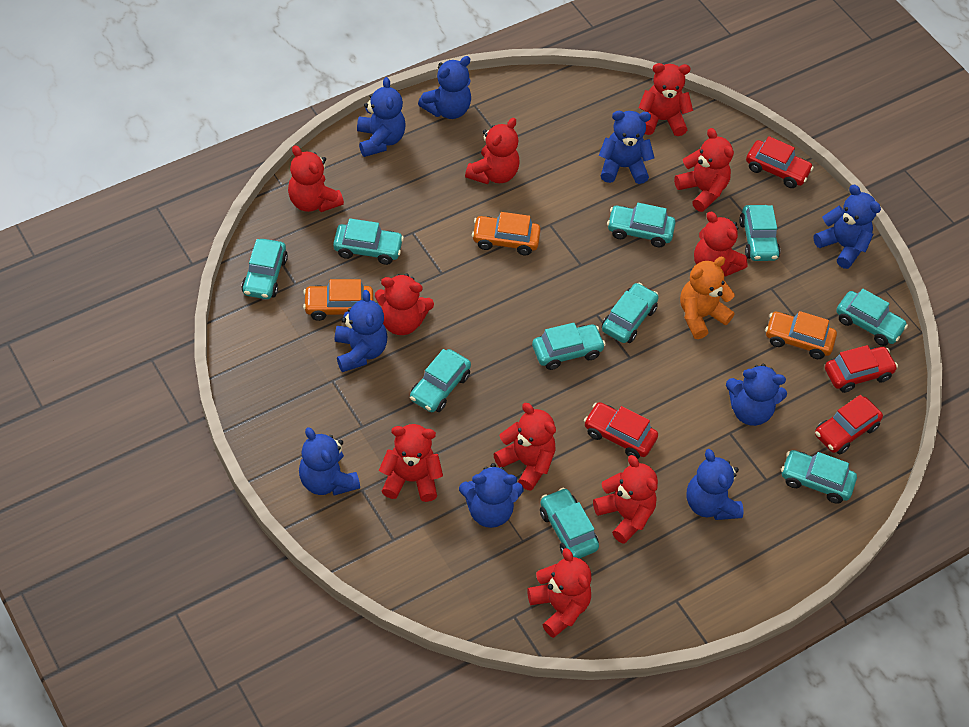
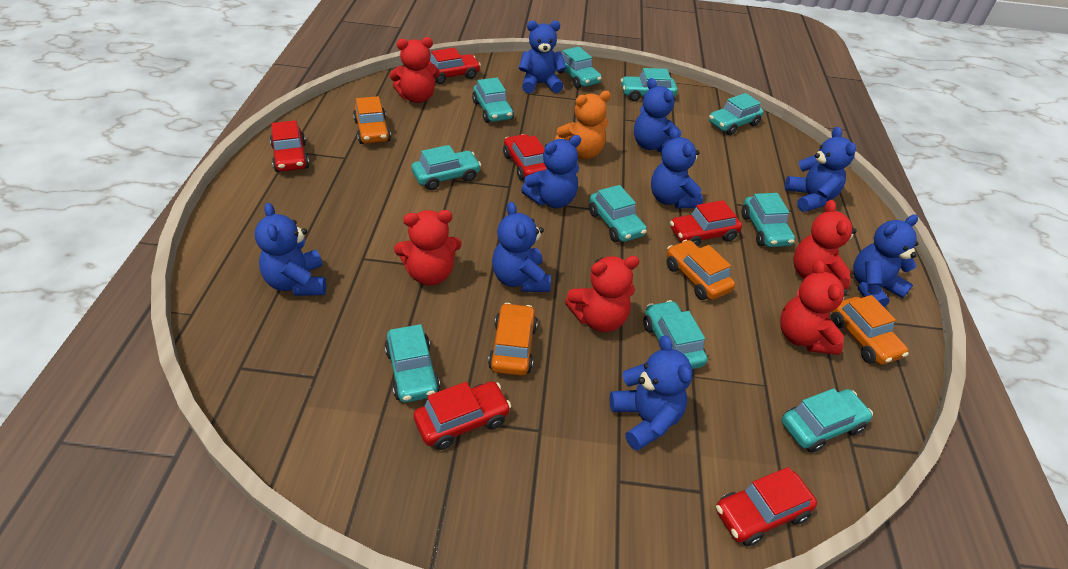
orange car: 3 -> 4
red car: 4 -> 6
red teddy bear: 10 -> 5

